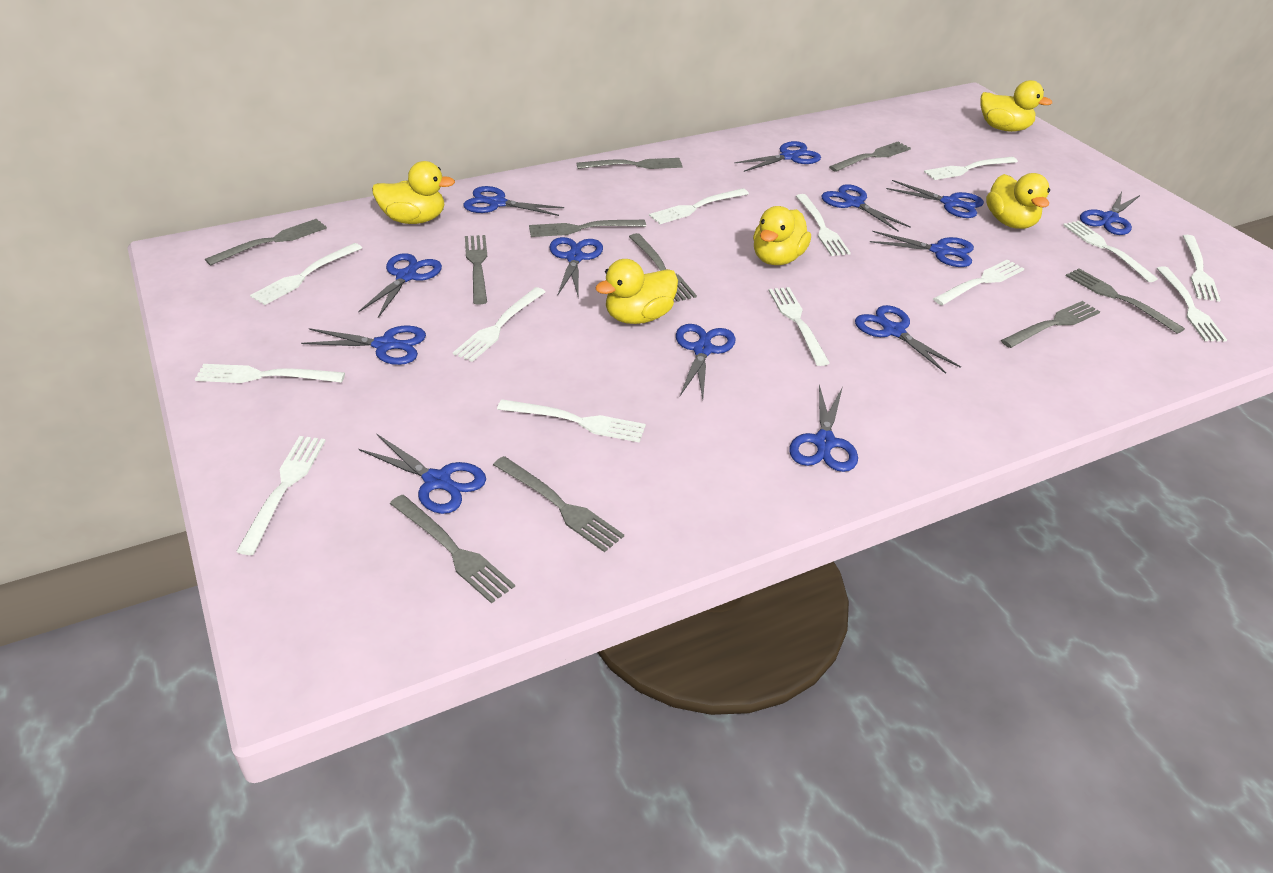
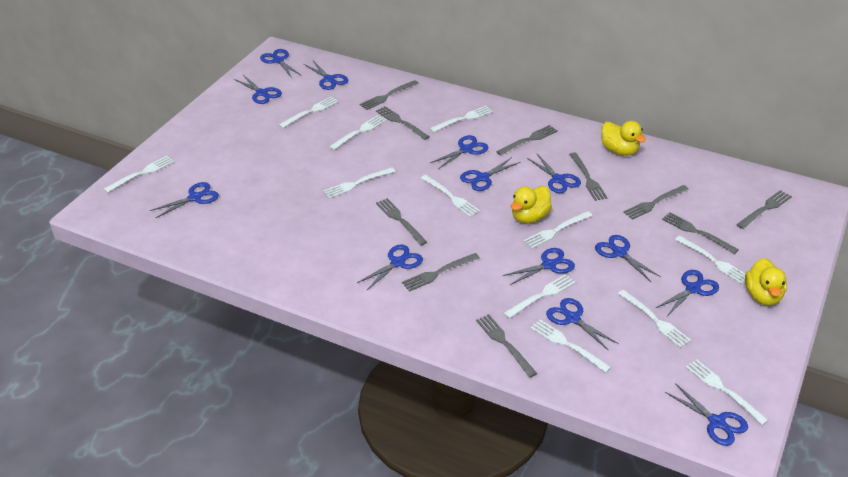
white fork: 13 -> 12
yellow duck: 5 -> 3

